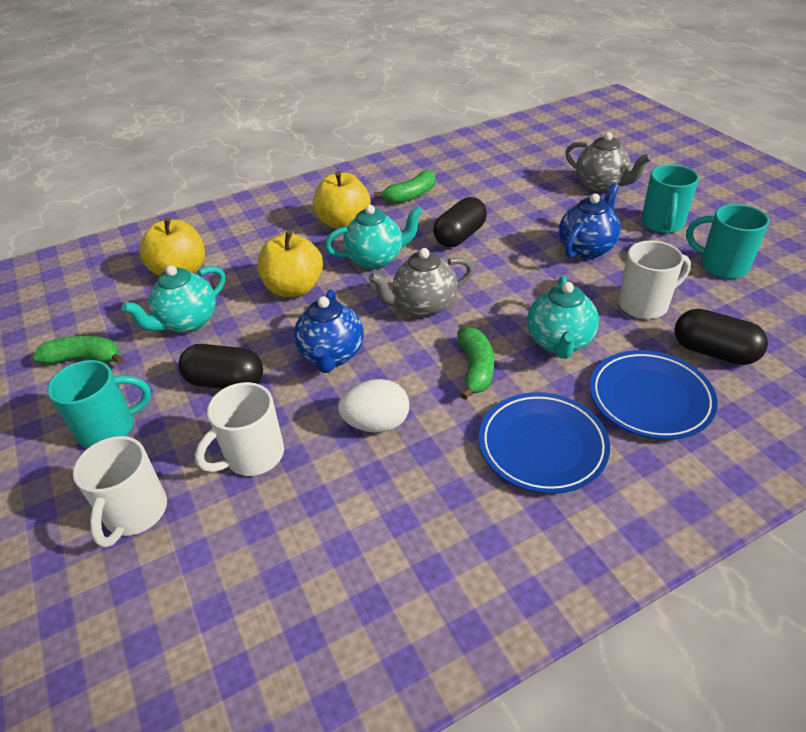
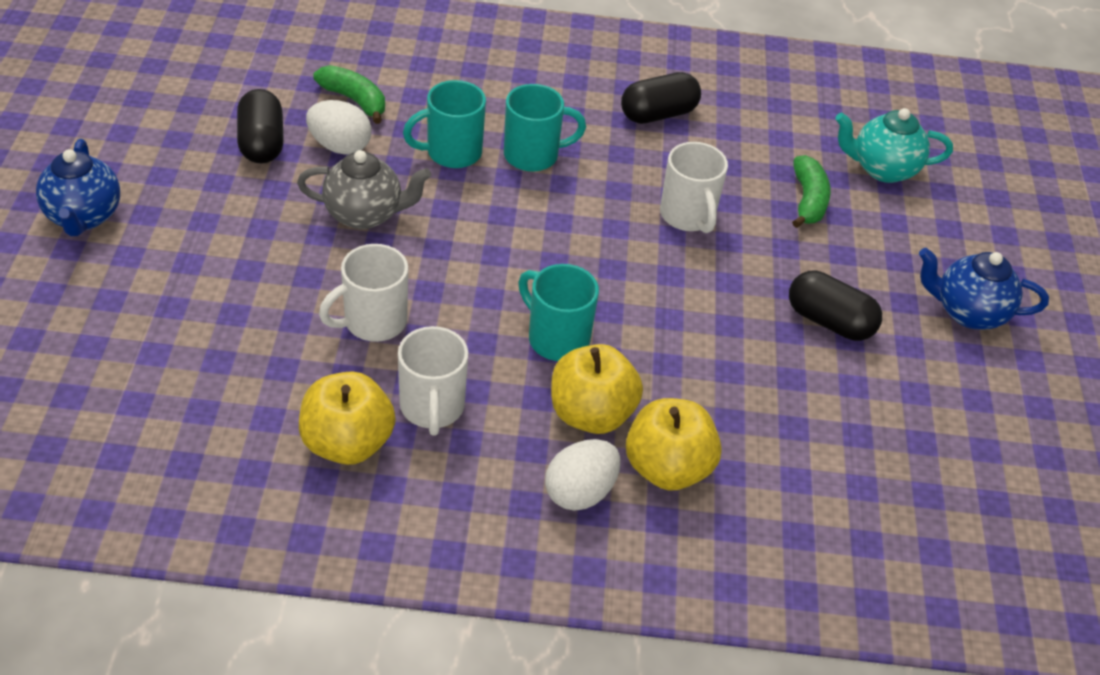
blue plate: 2 -> 0
green banana: 3 -> 2
grey teapot: 2 -> 1
turquoise teapot: 3 -> 1
white egg: 1 -> 2

